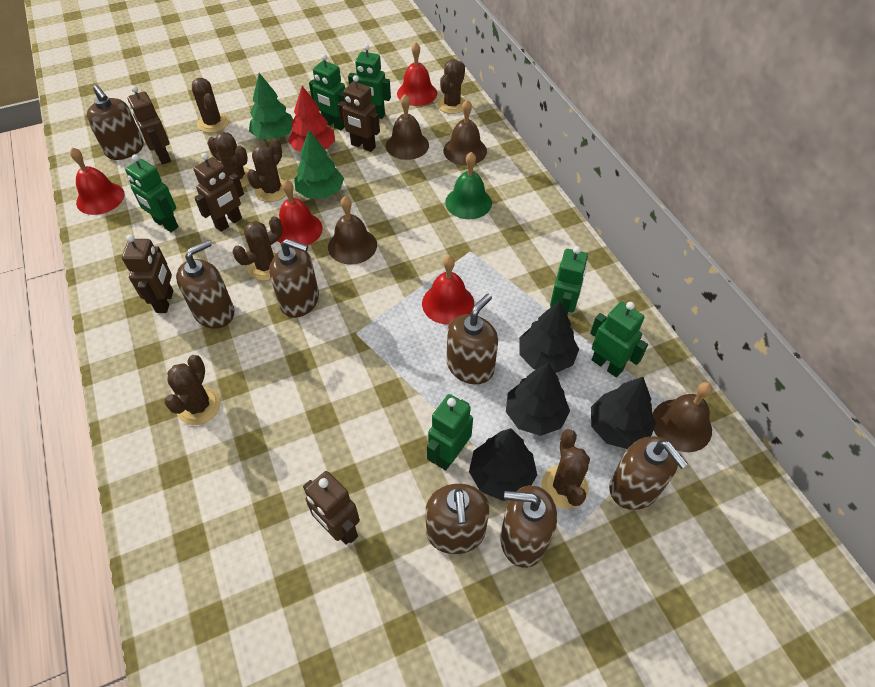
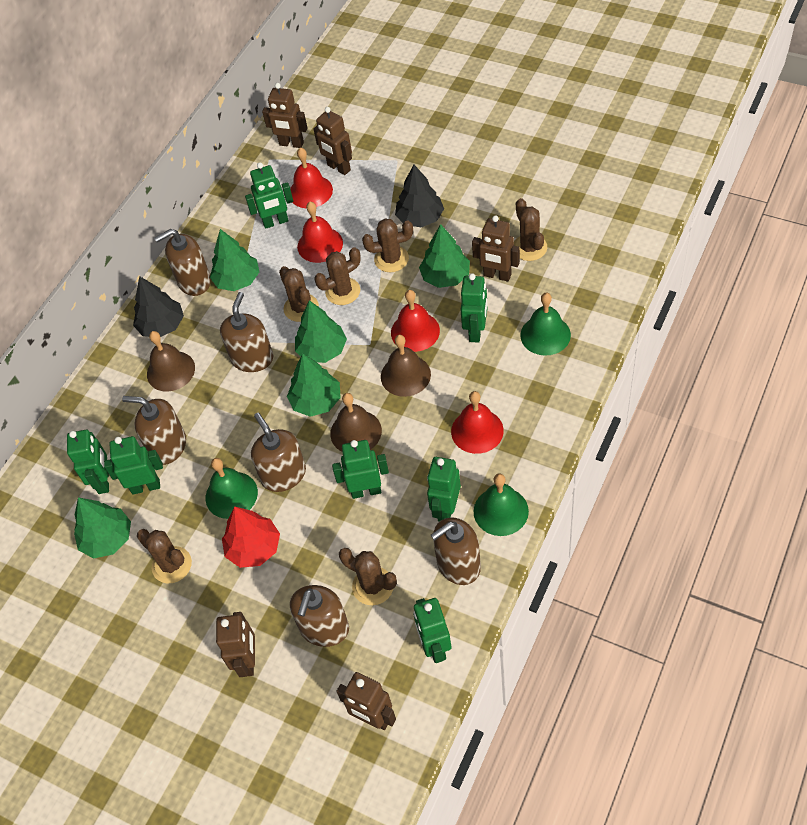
black tree: 4 -> 2
brown bell: 4 -> 3
brown cactus: 7 -> 6
brown soap dispenser: 7 -> 6
green bell: 1 -> 3
green robot: 6 -> 7
green tree: 2 -> 5

